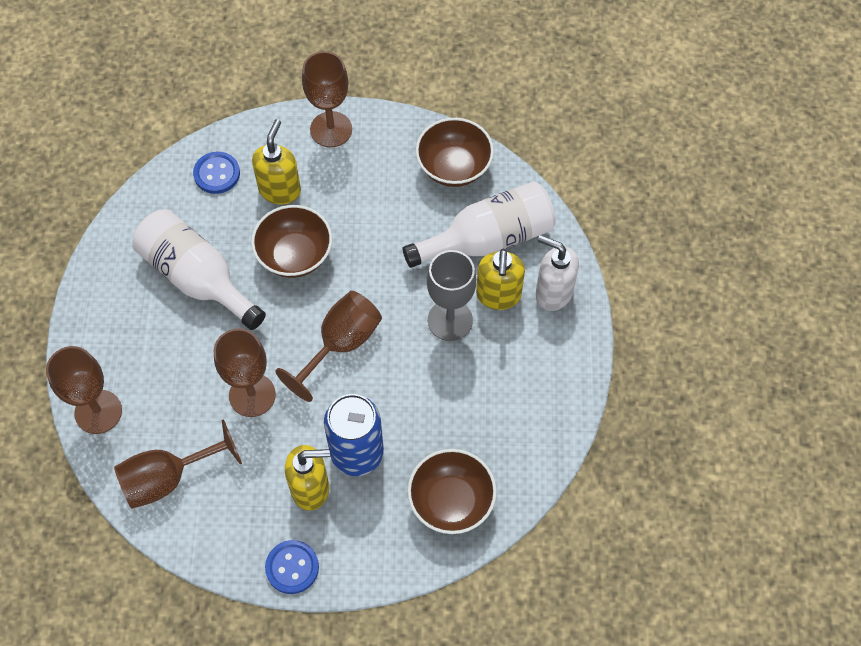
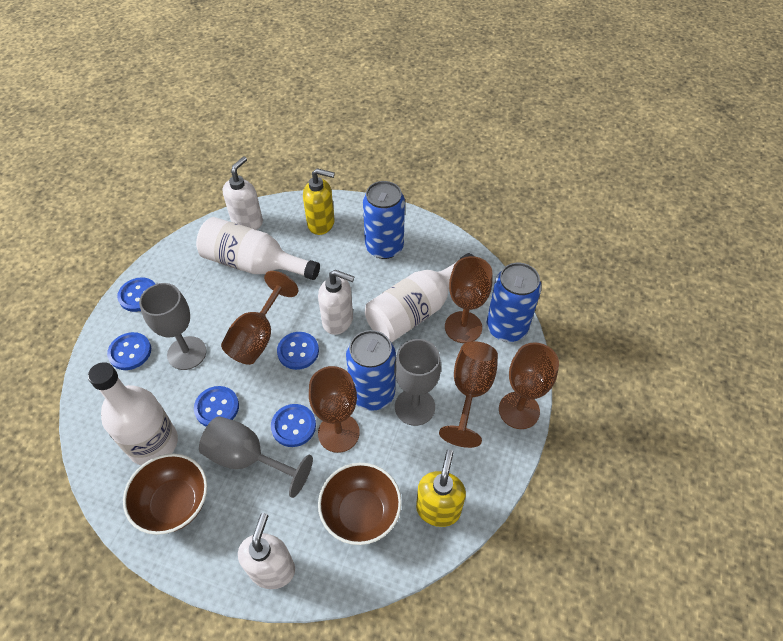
blue button: 2 -> 5
blue can: 1 -> 3
brown bowl: 3 -> 2
grey goblet: 1 -> 3
white bottle: 2 -> 3
white soap dispenser: 1 -> 3
yellow soap dispenser: 3 -> 2

